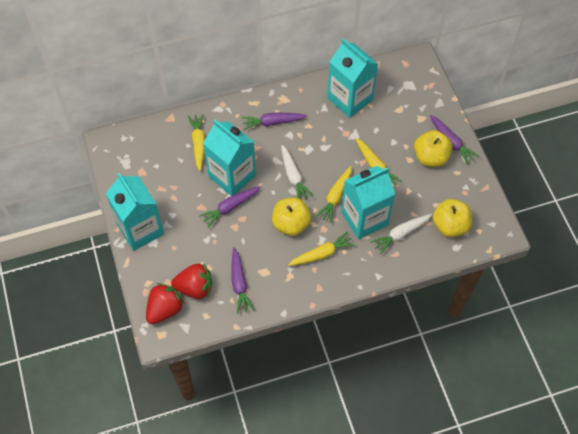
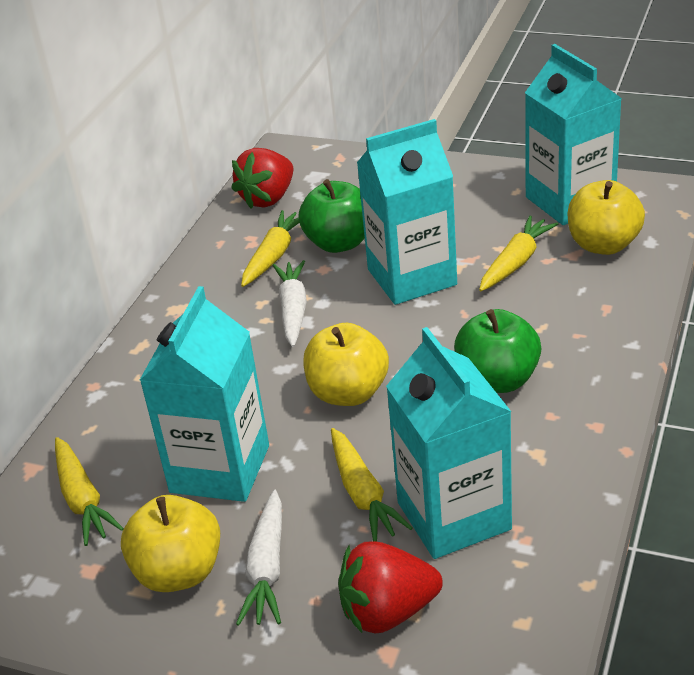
green apple: 0 -> 2
purple carrot: 4 -> 0

